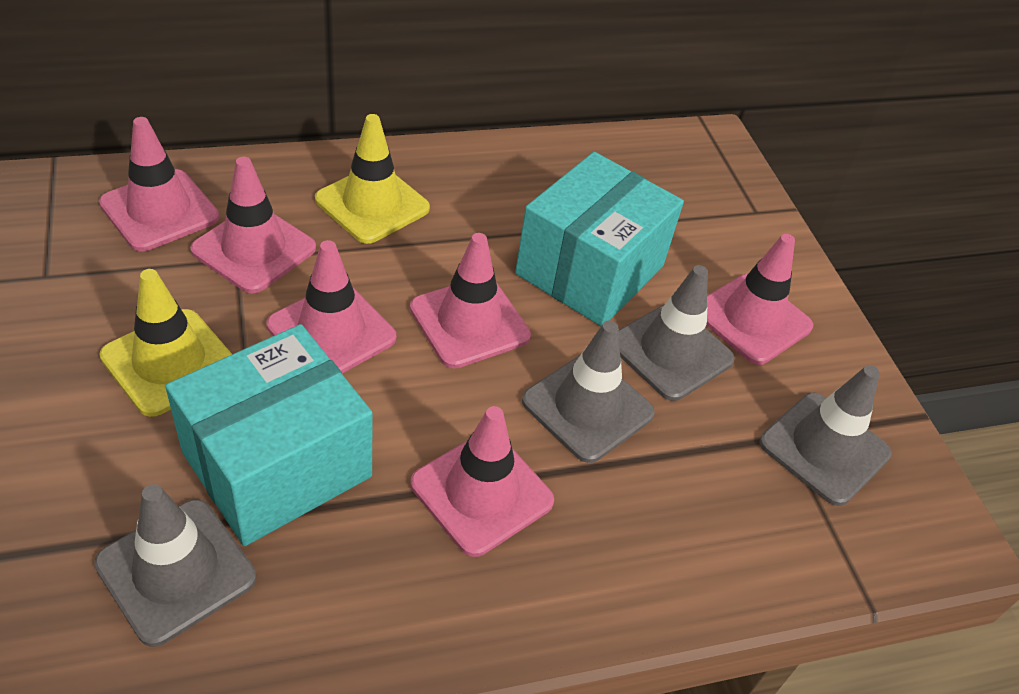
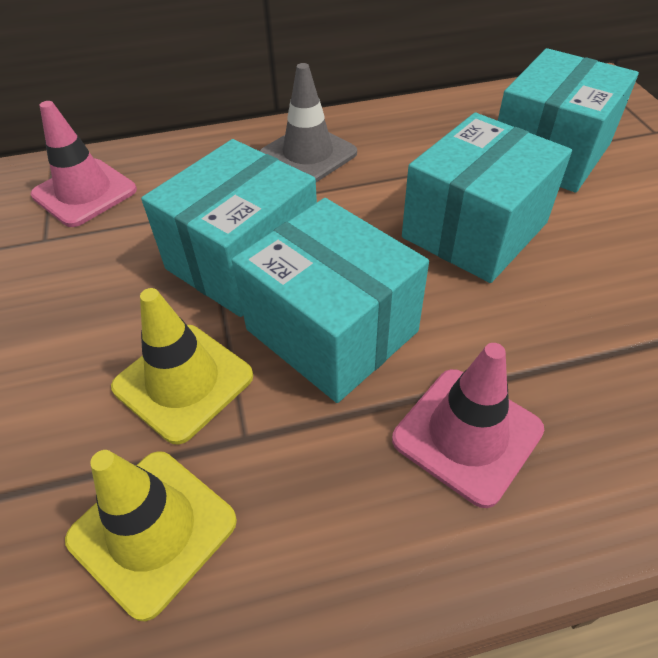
grey traffic cone: 4 -> 1
pink traffic cone: 6 -> 2
turquoise box: 2 -> 4

